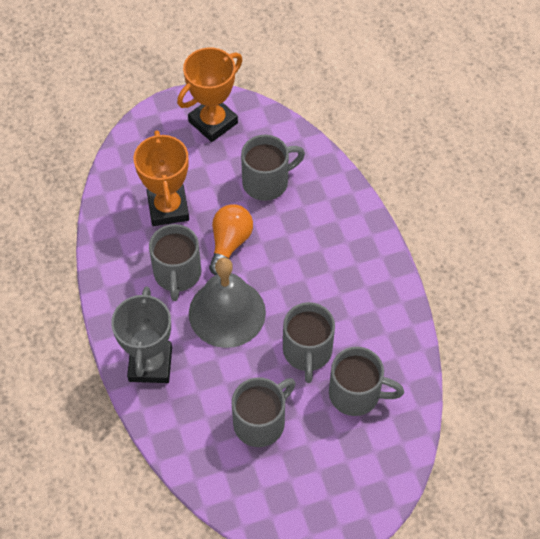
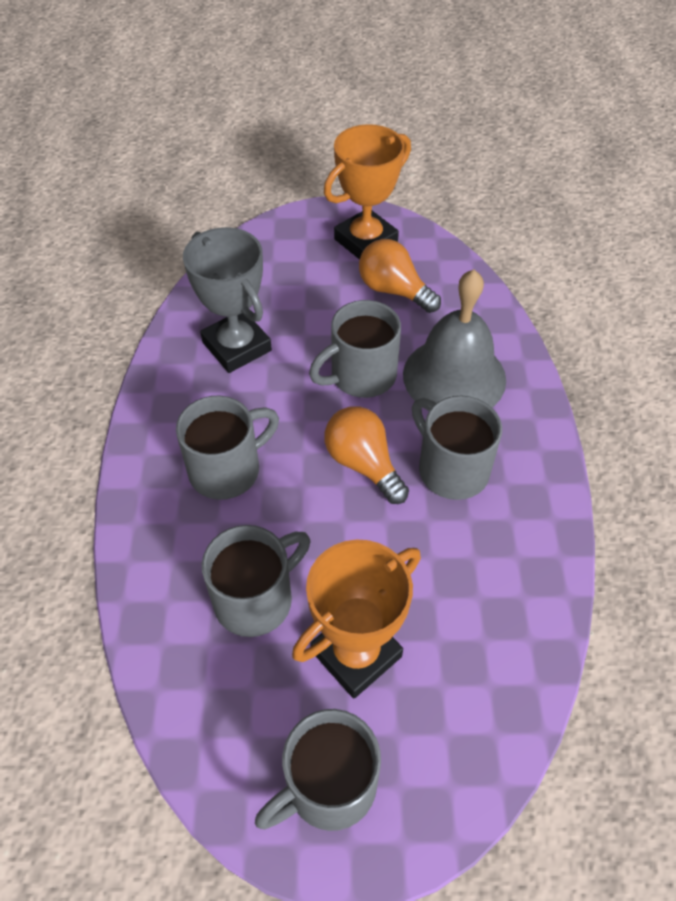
orange light bulb: 1 -> 2

